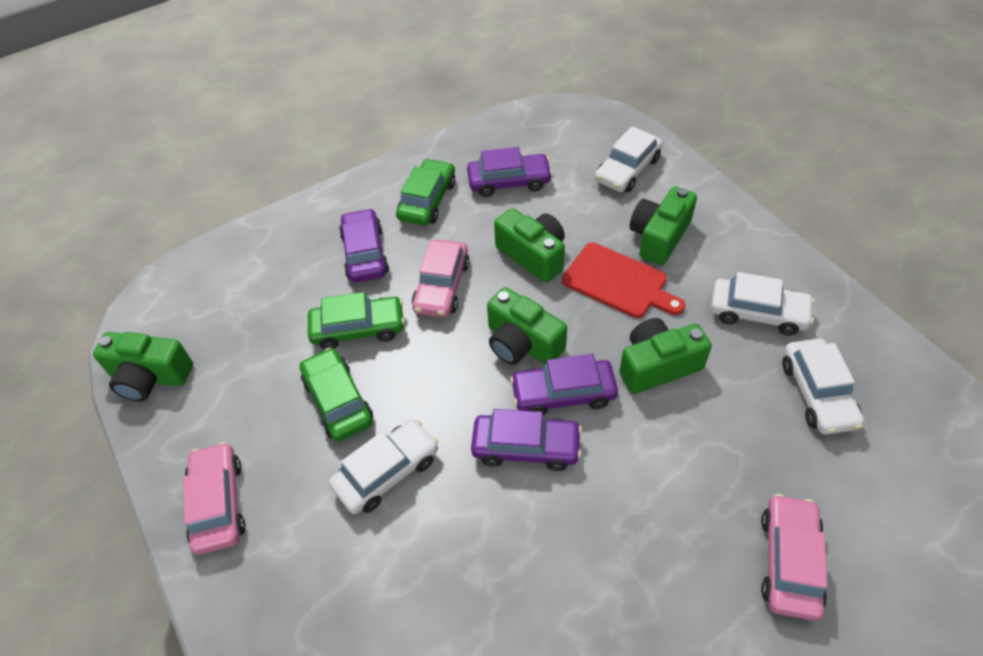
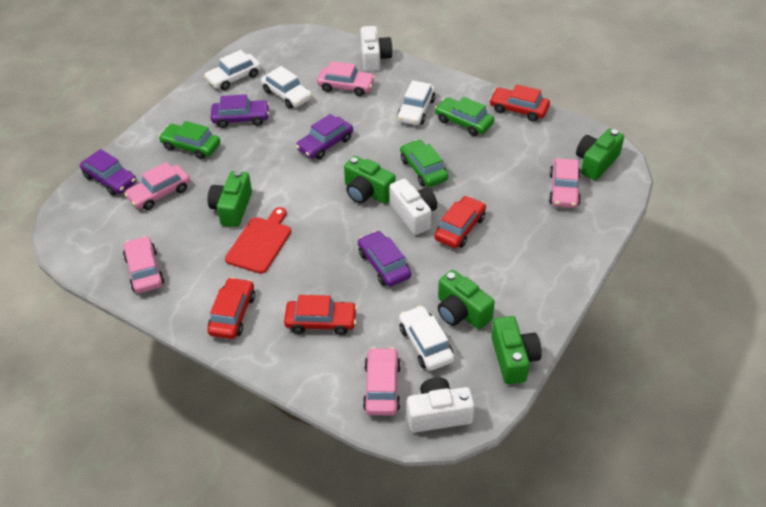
pink car: 3 -> 5
red car: 0 -> 4
white camera: 0 -> 3

